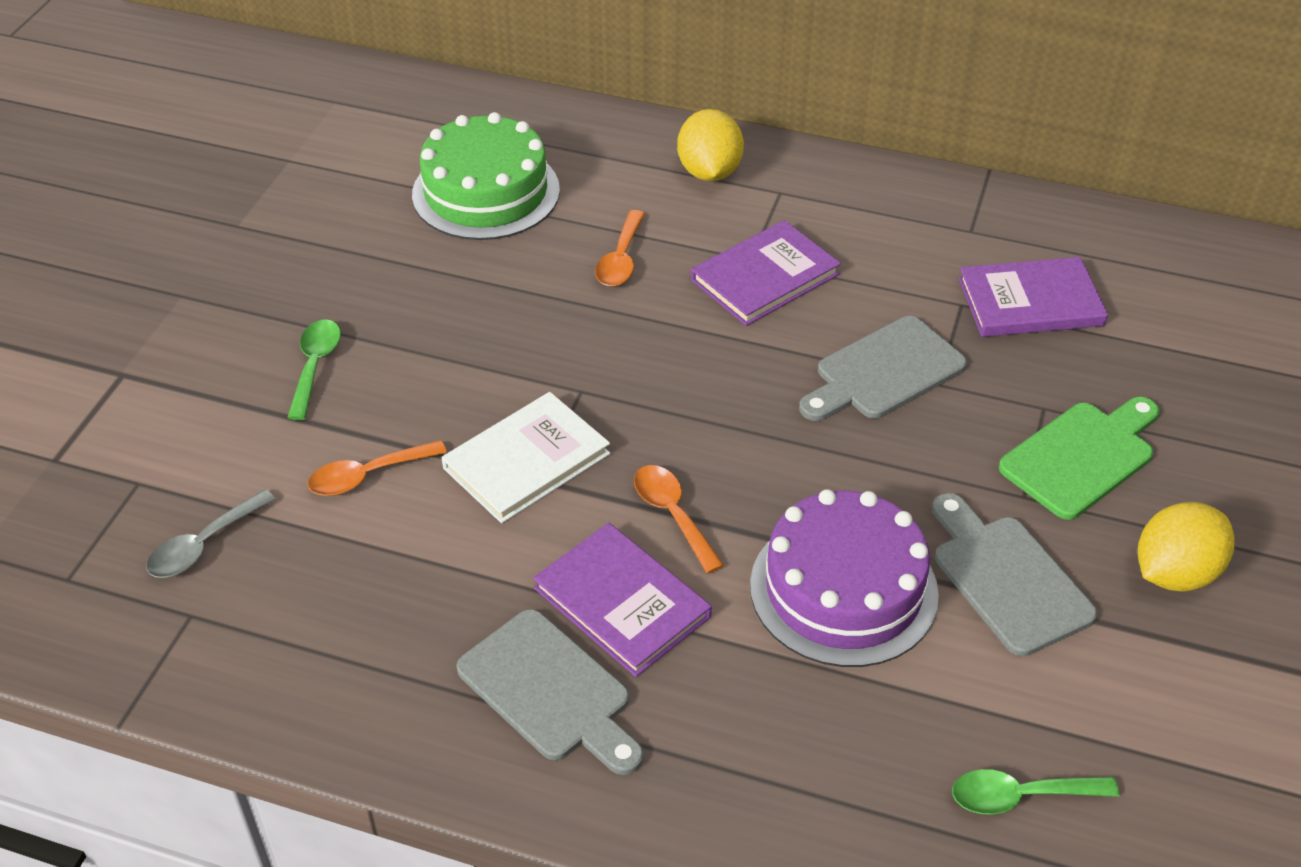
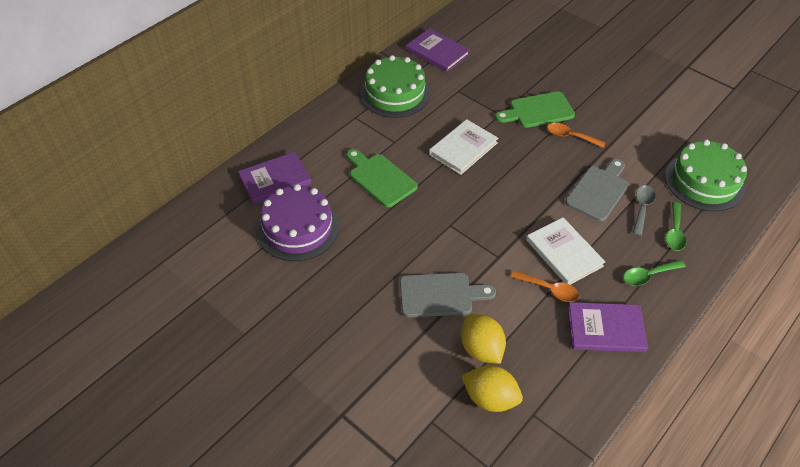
green cake: 1 -> 2
green cutting board: 1 -> 2
grey cutting board: 3 -> 2
orange spoon: 3 -> 2
white book: 1 -> 2

